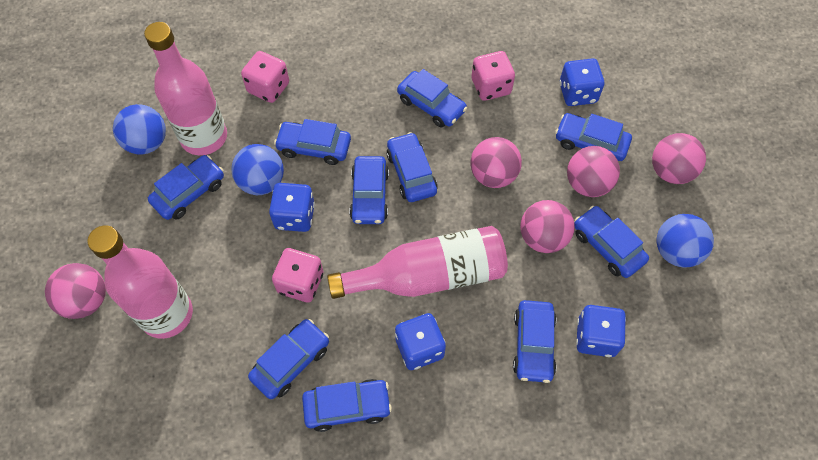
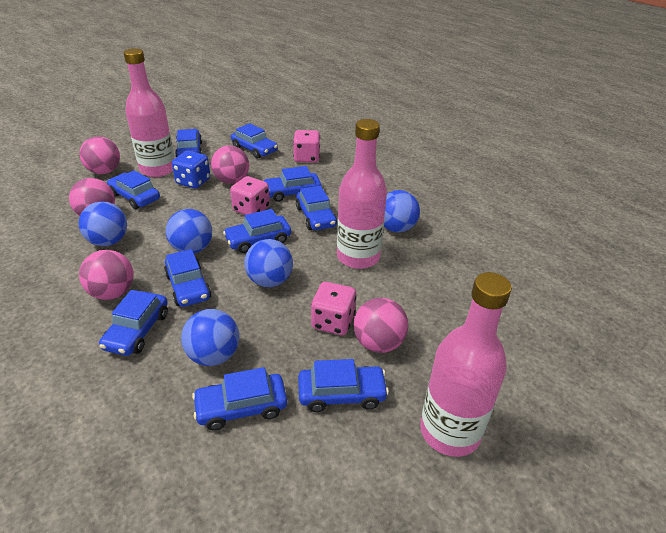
blue ball: 3 -> 5
blue dice: 4 -> 1

